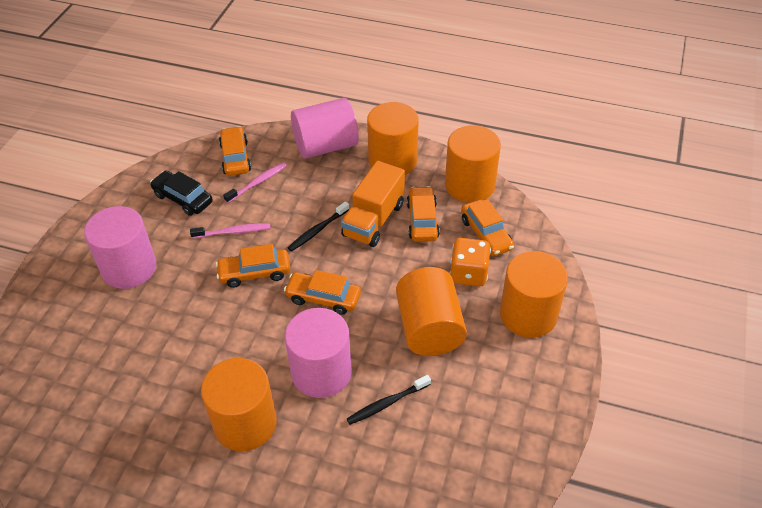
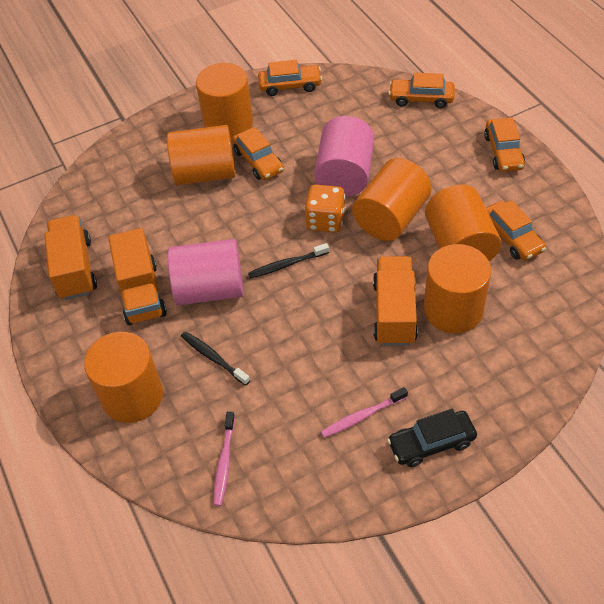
orange cylinder: 5 -> 6
orange truck: 1 -> 3
pink cylinder: 3 -> 2

